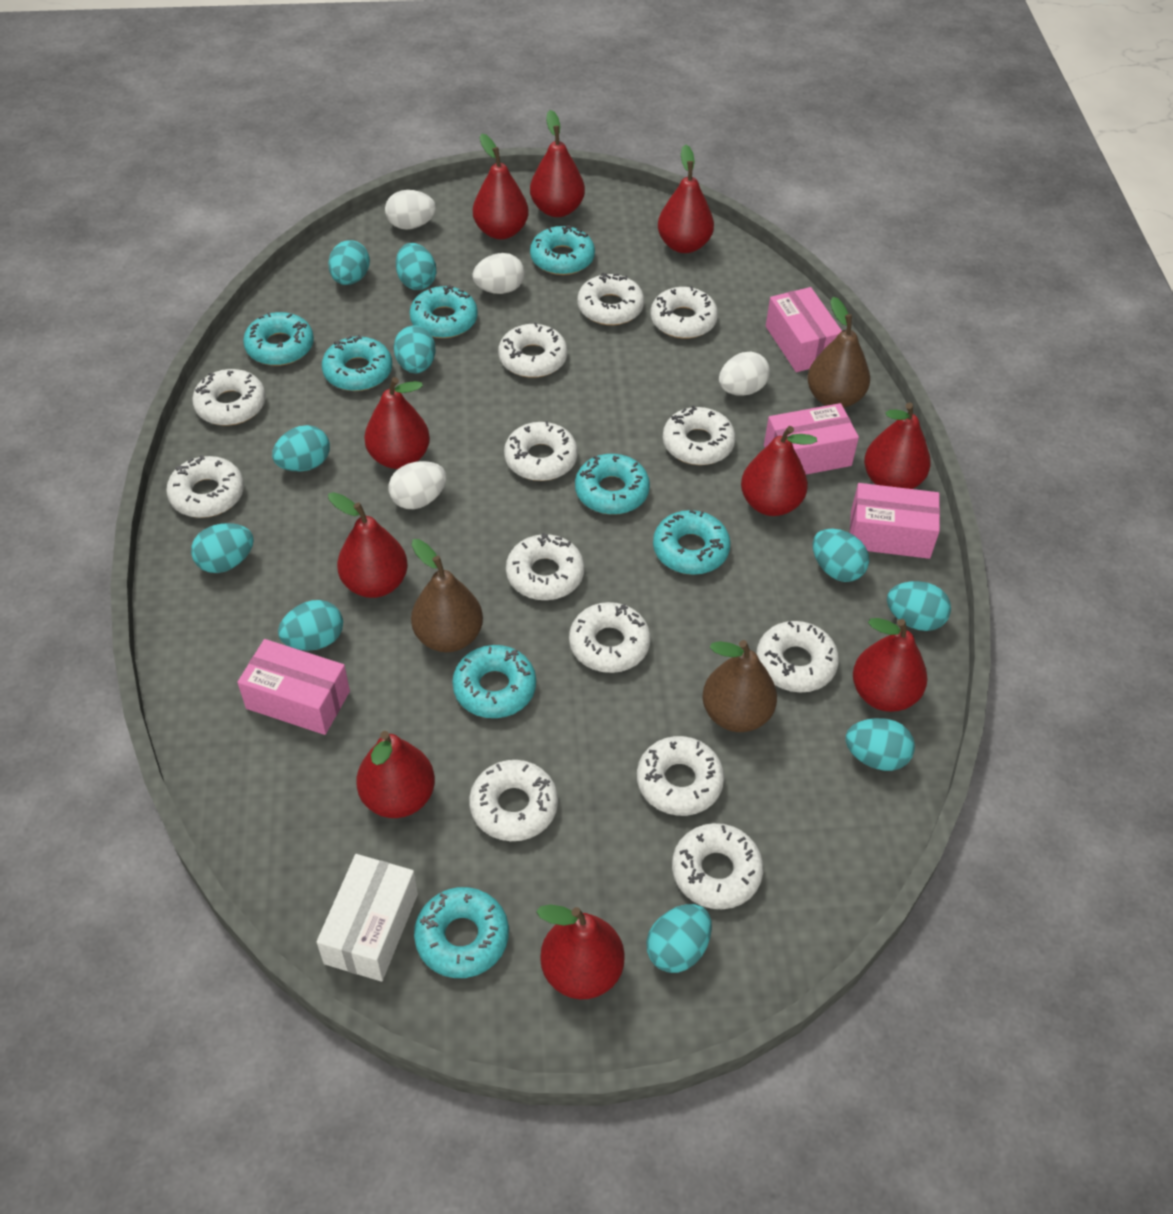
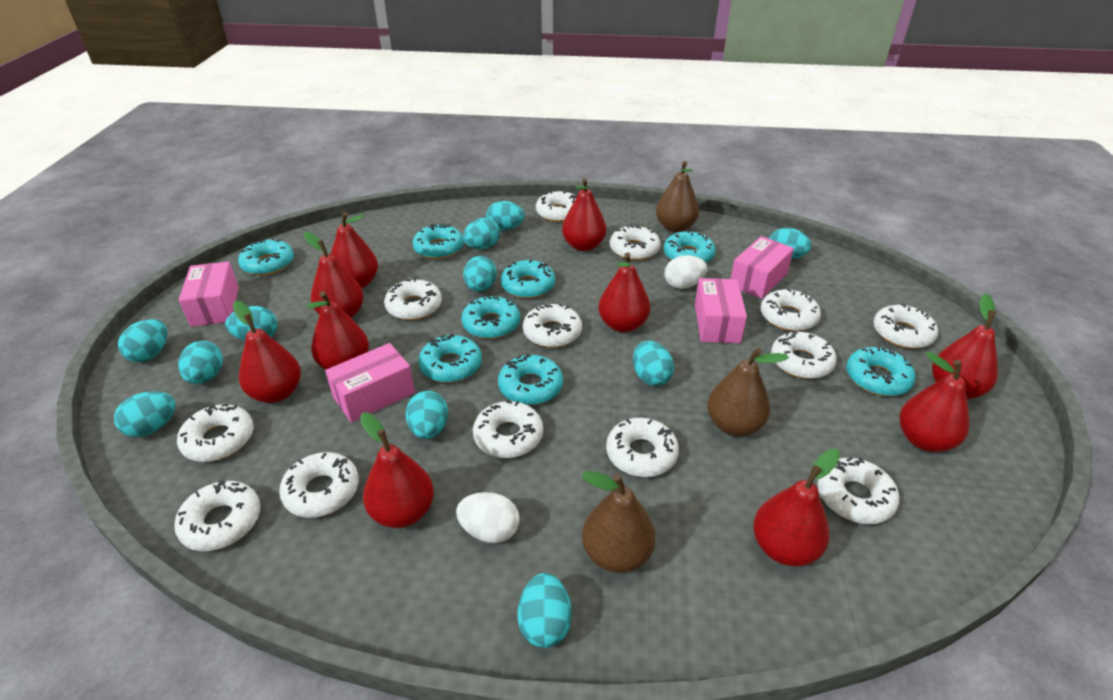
turquoise egg: 10 -> 11
white box: 1 -> 0
white egg: 4 -> 2

